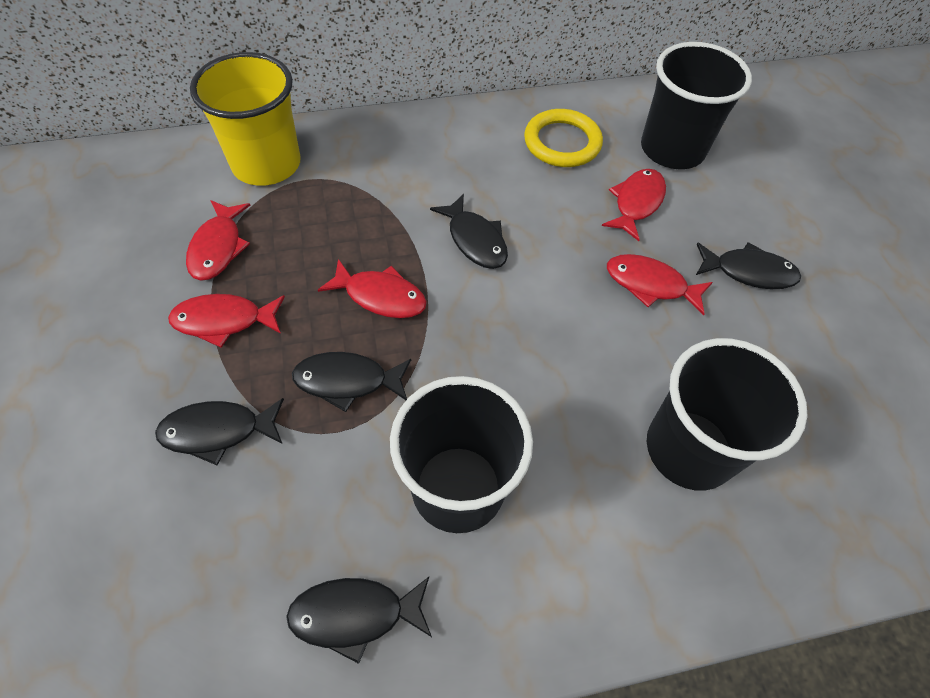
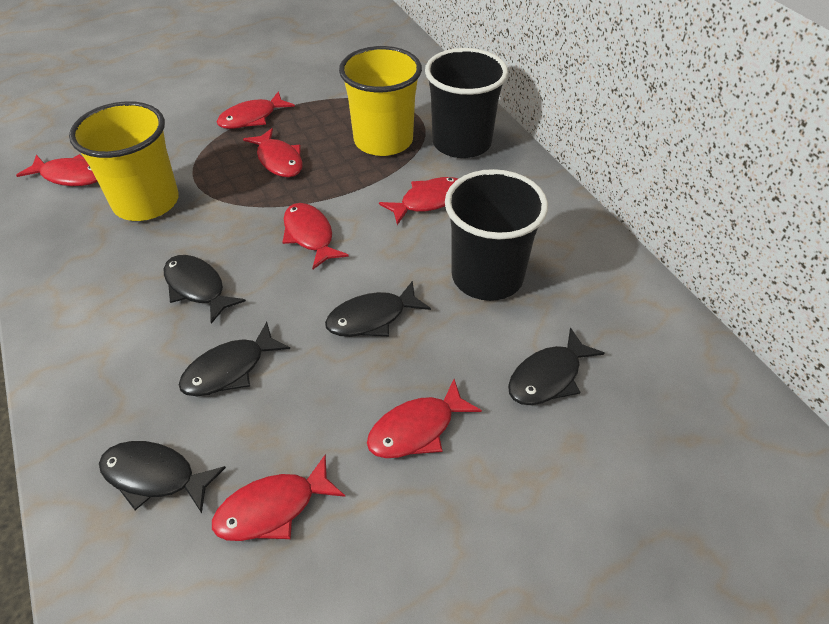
black cup: 3 -> 2
red fish: 5 -> 7
yellow cup: 1 -> 2
yellow ring: 1 -> 0

